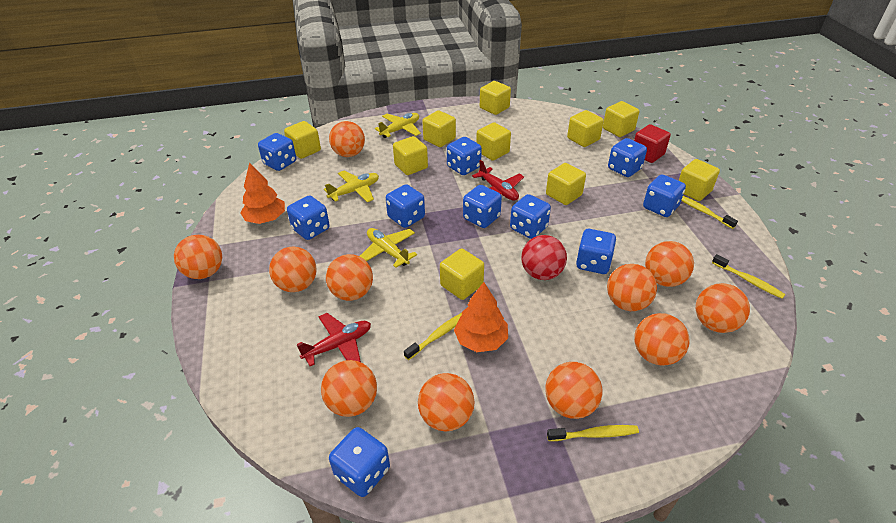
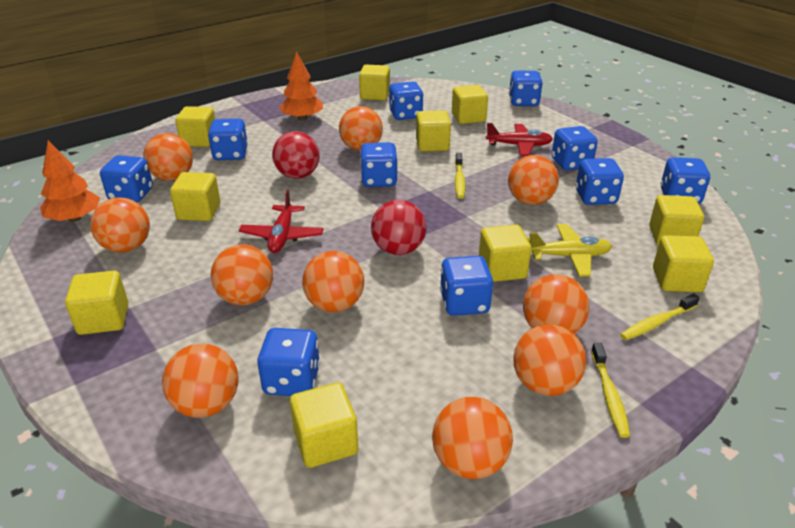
orange ball: 11 -> 10
red ball: 1 -> 2
red cube: 1 -> 0
yellow plane: 3 -> 1
yellow toothbrush: 4 -> 3

